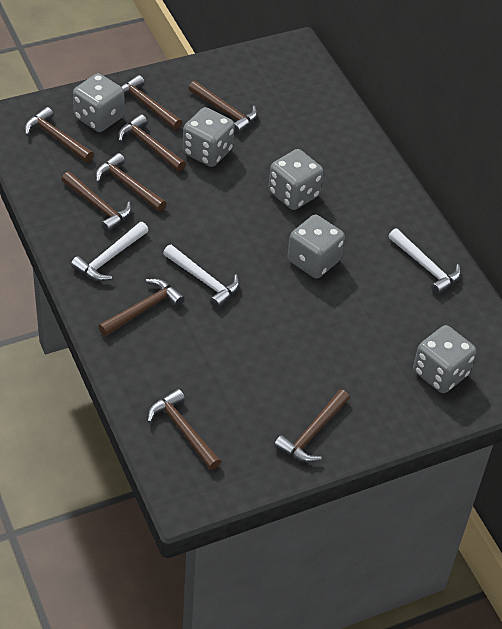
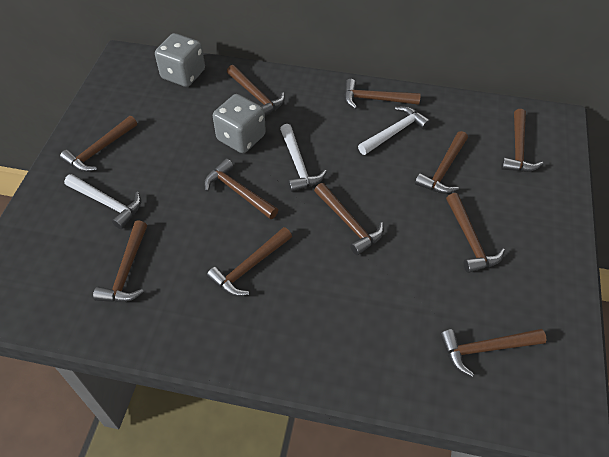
brown hammer: 9 -> 11
grey dice: 5 -> 2

